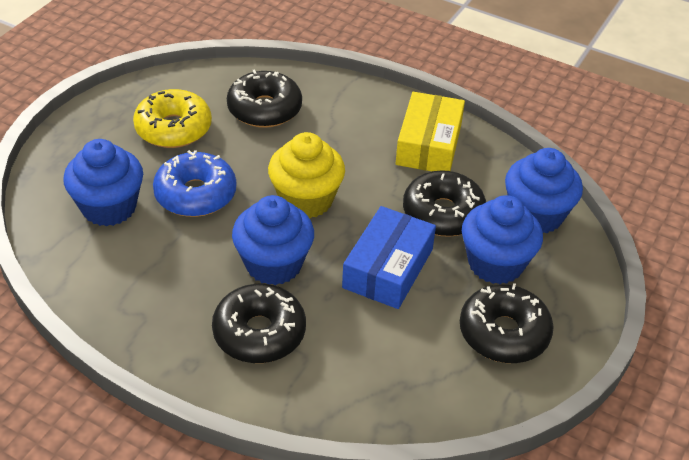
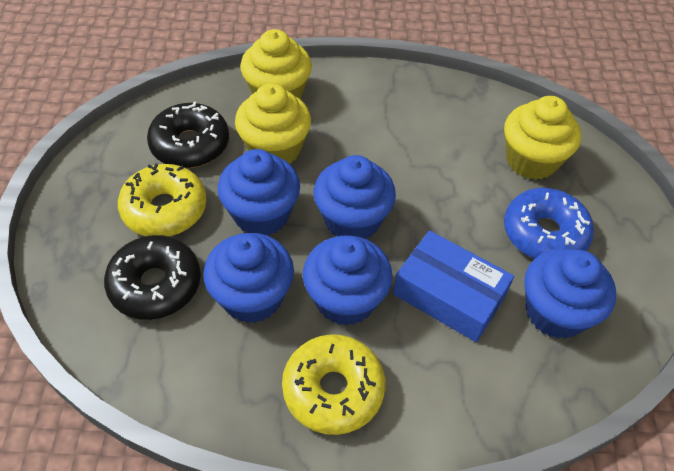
black donut: 4 -> 2
blue cupcake: 4 -> 5
yellow box: 1 -> 0
yellow cupcake: 1 -> 3
yellow donut: 1 -> 2

